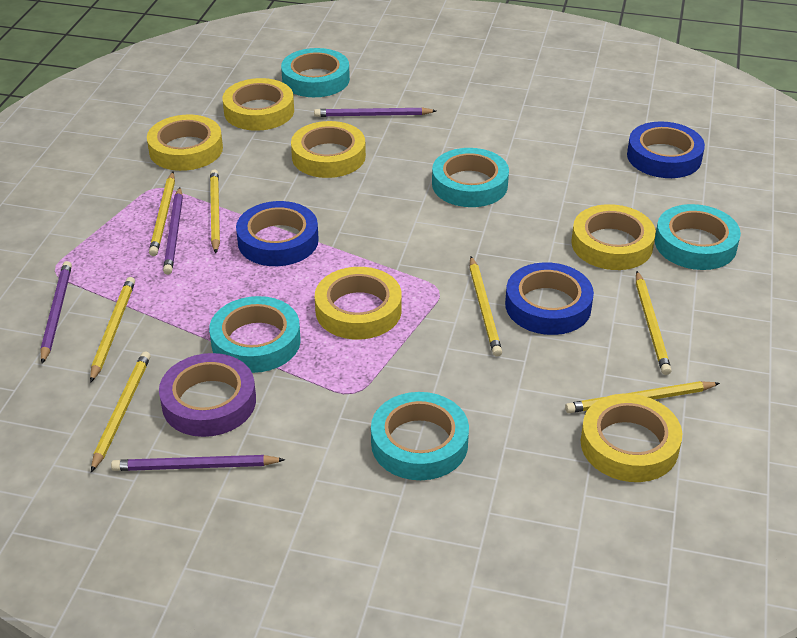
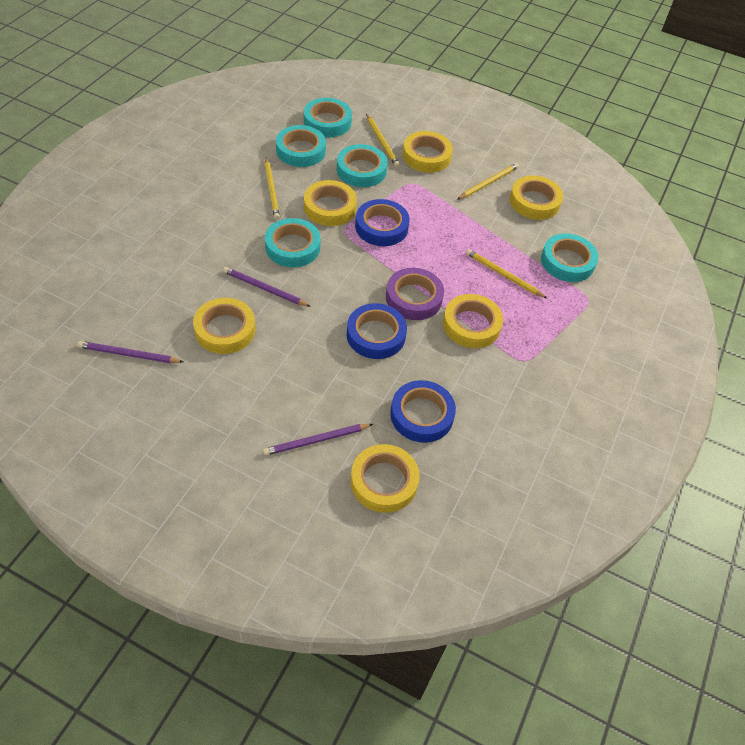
purple pencil: 4 -> 3
yellow pencil: 7 -> 4

